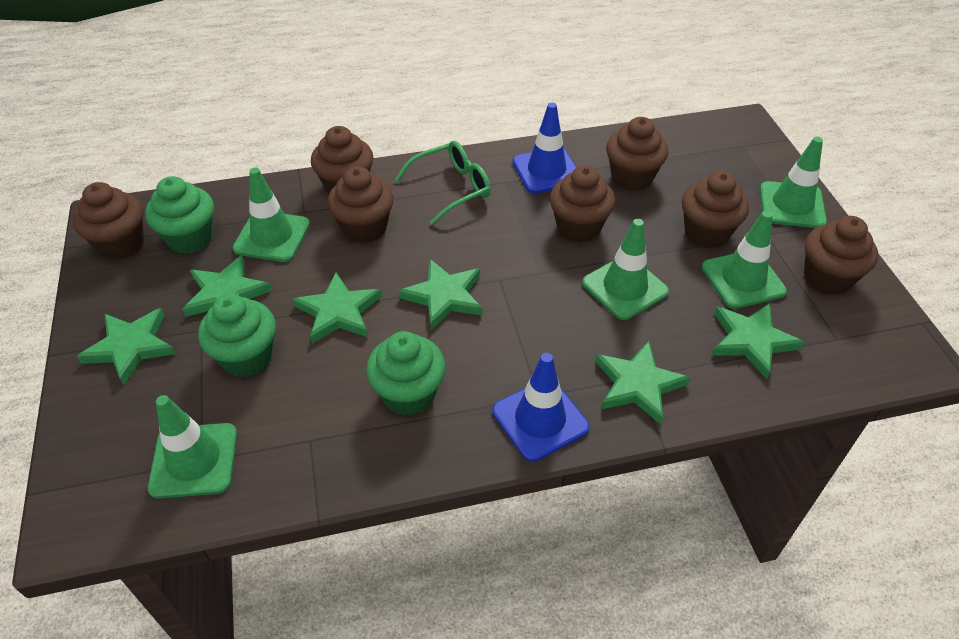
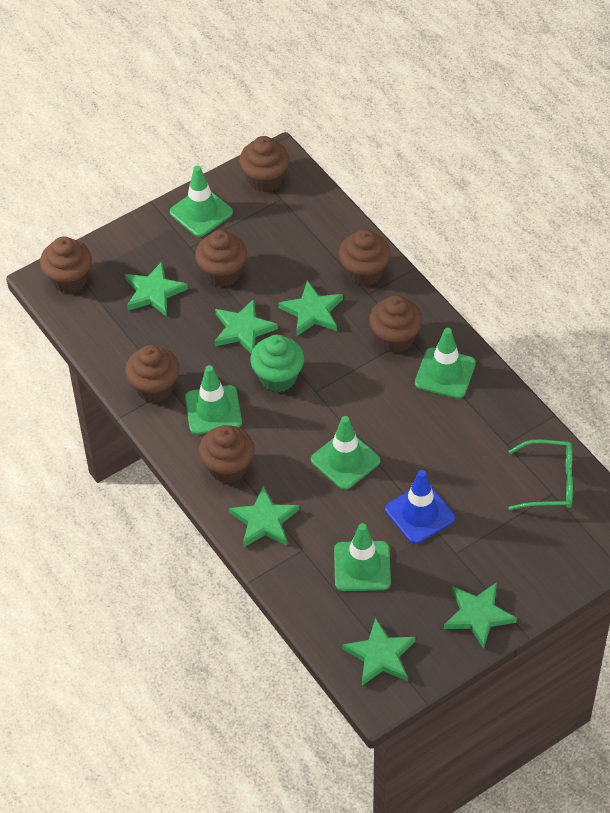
blue traffic cone: 2 -> 1
green cupcake: 3 -> 1

